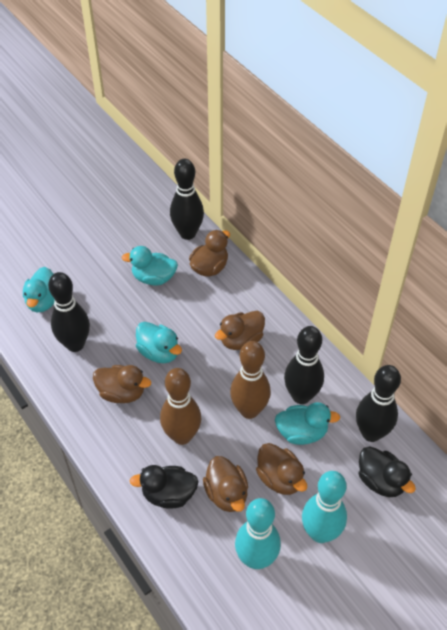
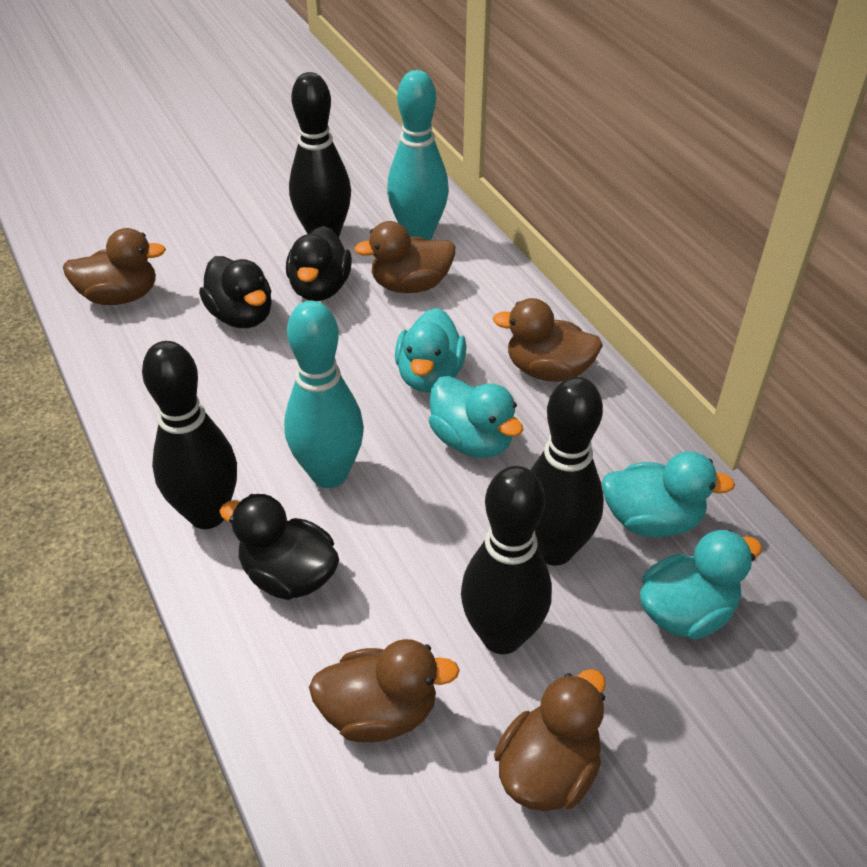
black duck: 2 -> 3
brown bowling pin: 2 -> 0

